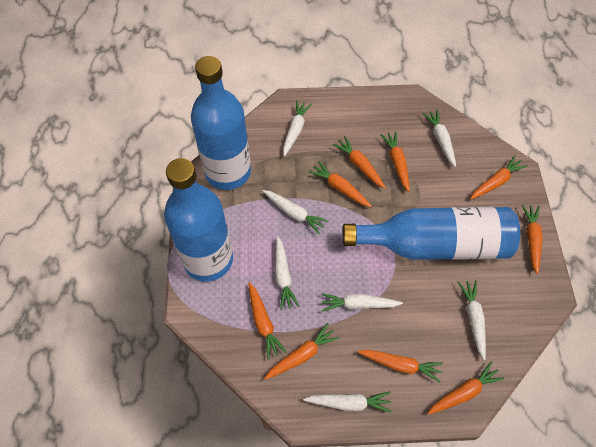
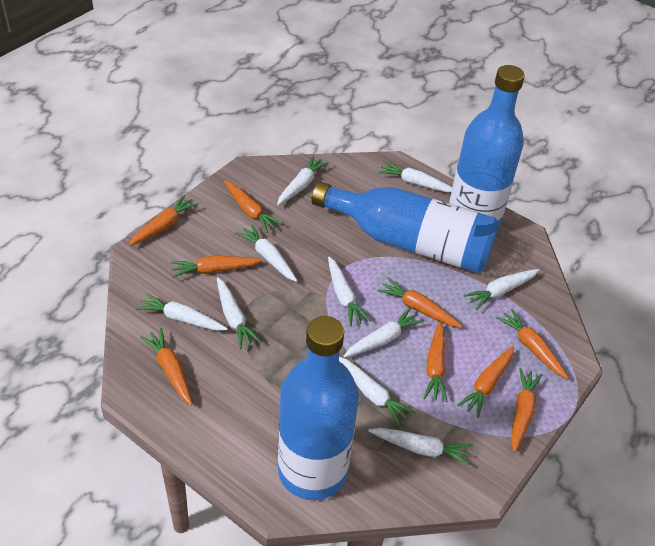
white carrot: 7 -> 10

